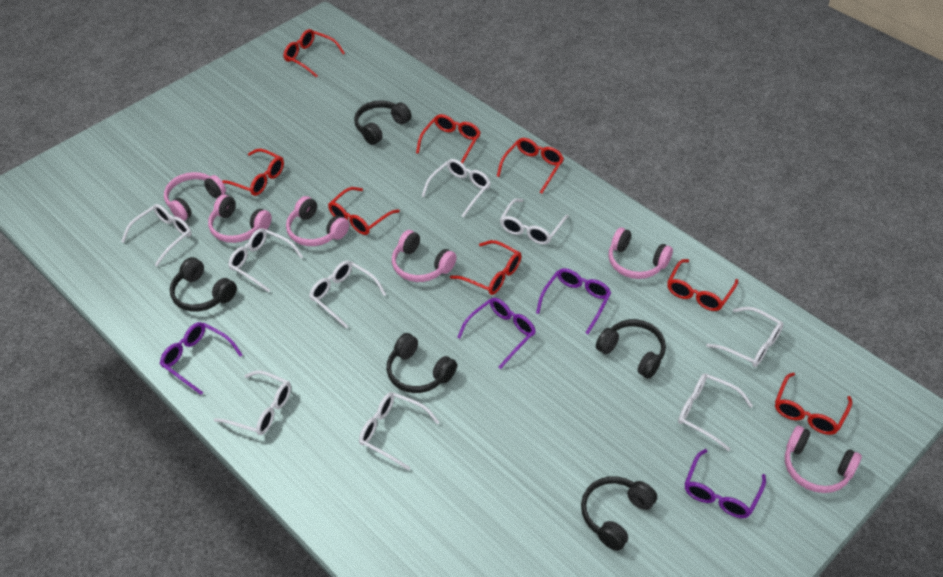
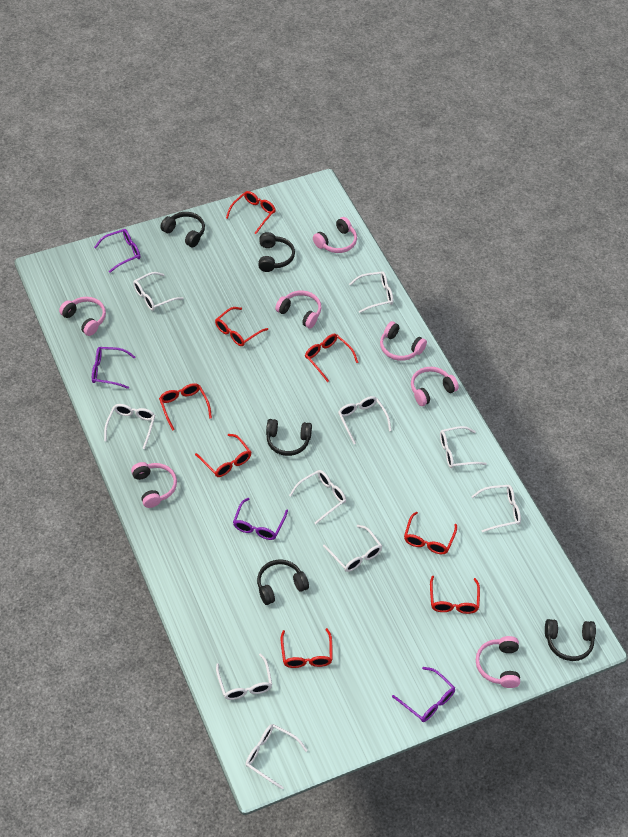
pink headphones: 6 -> 7
white glasses: 9 -> 10

